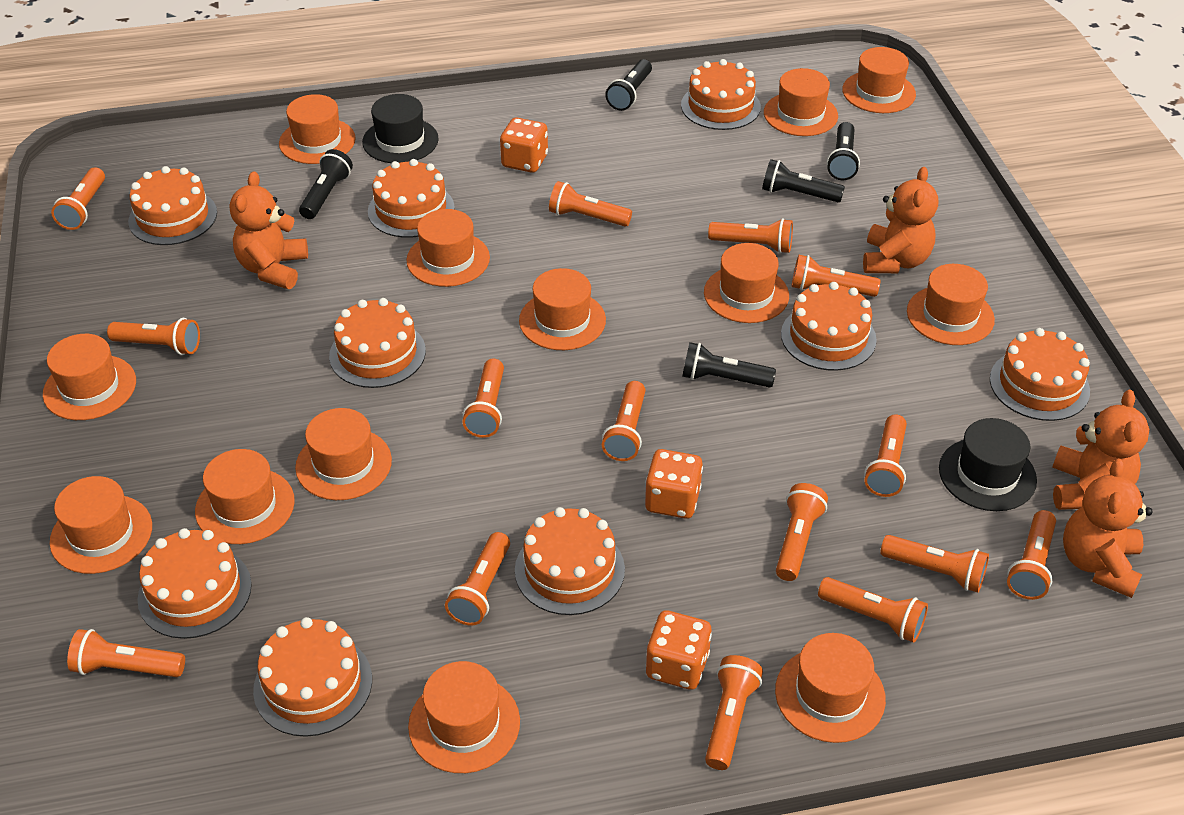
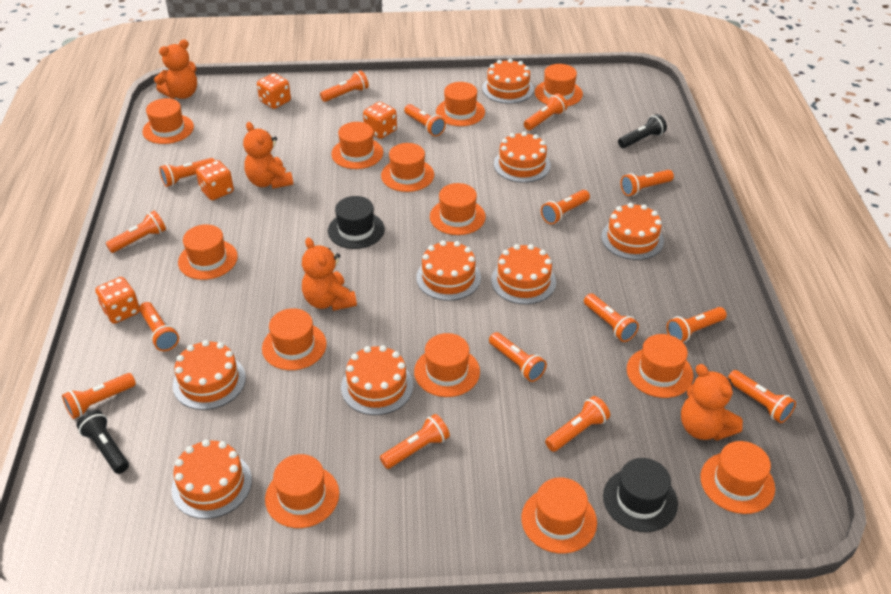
black flashlight: 5 -> 2
orange cake: 9 -> 8
orange dice: 3 -> 4

